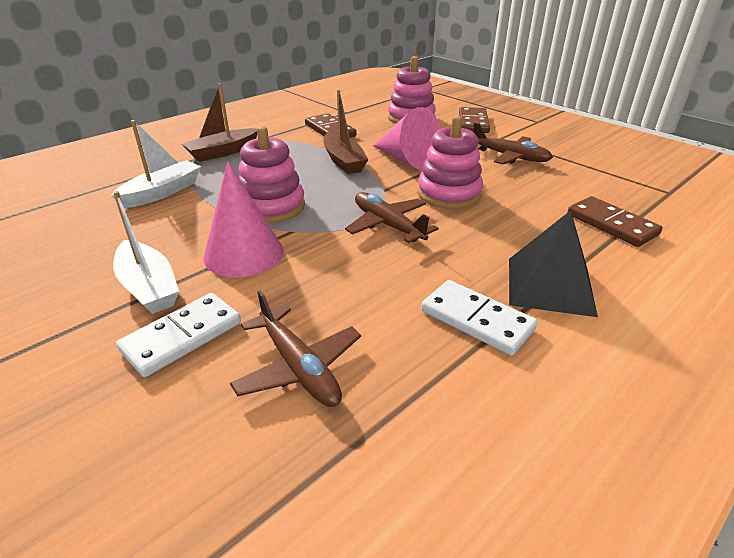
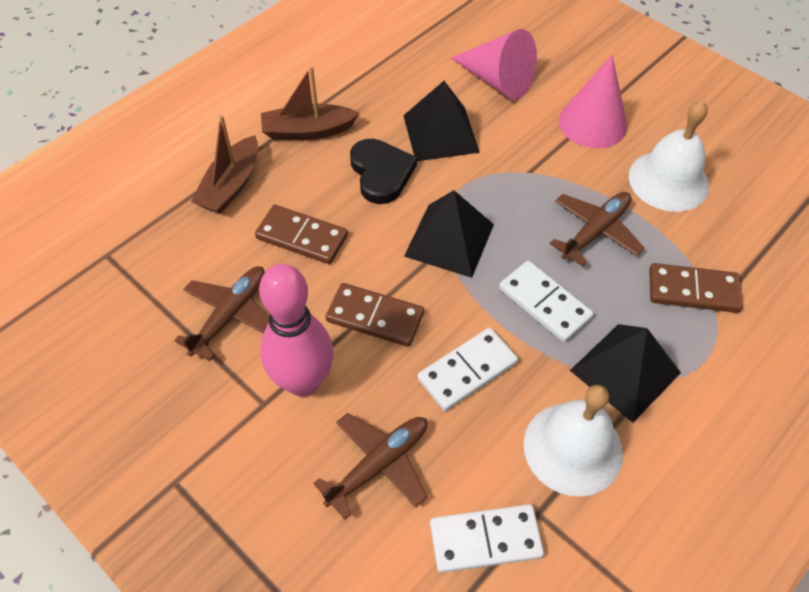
black heart: 0 -> 1
black pyramid: 1 -> 3
pink bowling pin: 0 -> 1
pink stacking toy: 3 -> 0
white bell: 0 -> 2
white boat: 2 -> 0
white domino: 2 -> 3

